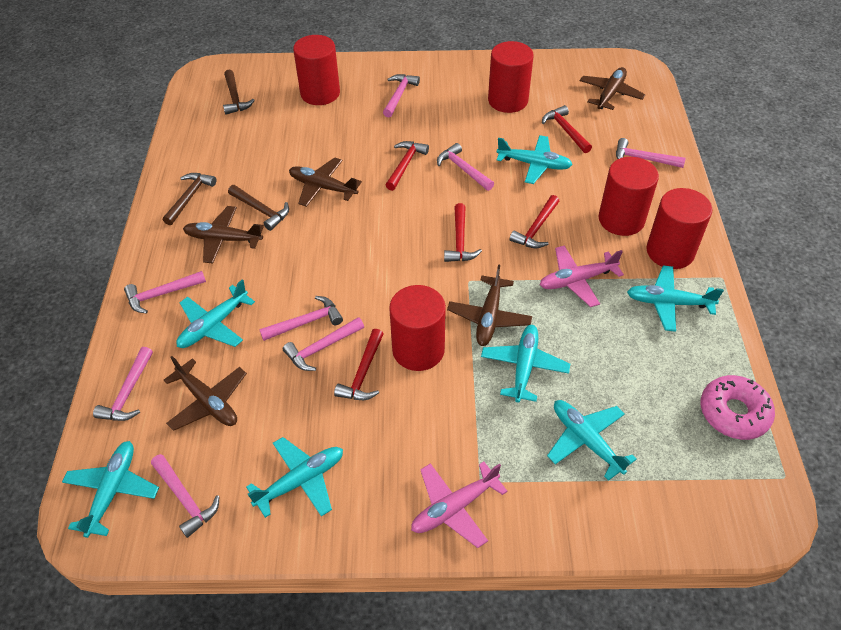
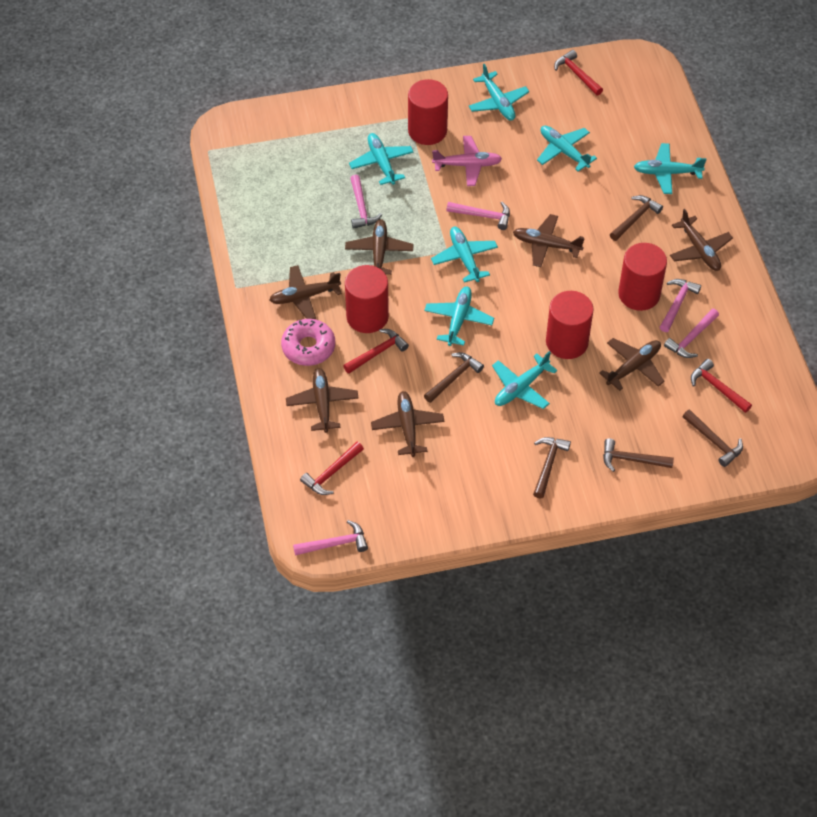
brown hammer: 3 -> 5
brown plane: 5 -> 7
pink hammer: 8 -> 5
pink plane: 2 -> 1
red cylinder: 5 -> 4
red hammer: 5 -> 4

